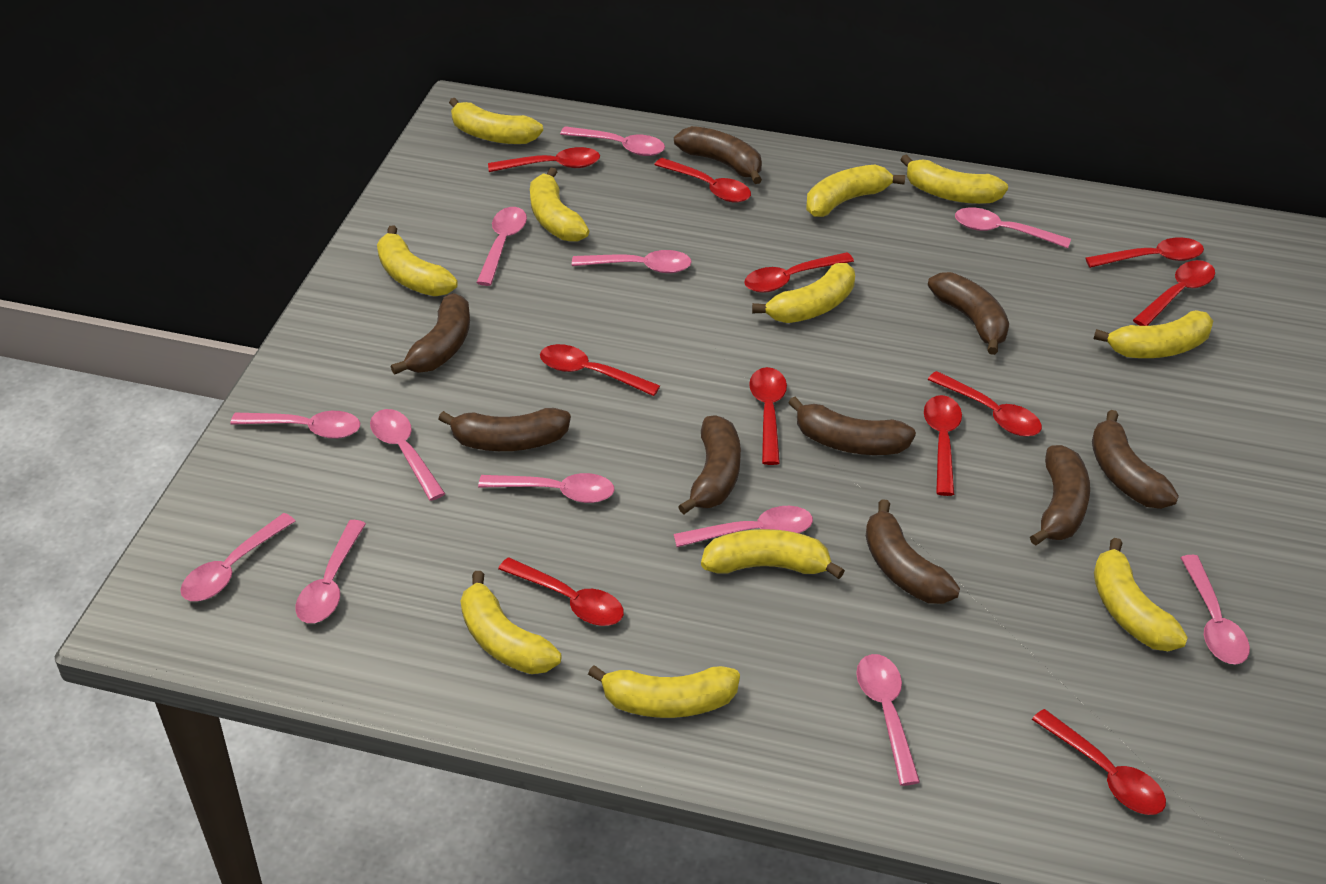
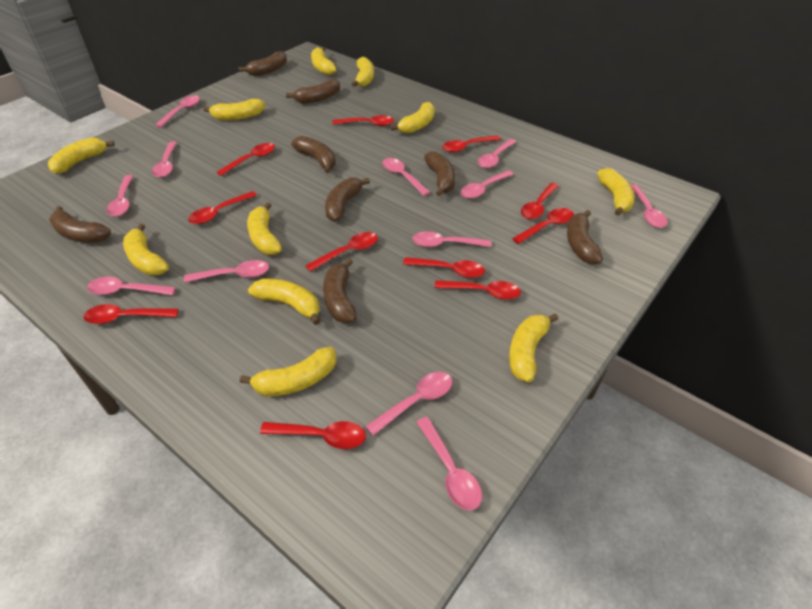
brown banana: 9 -> 8

